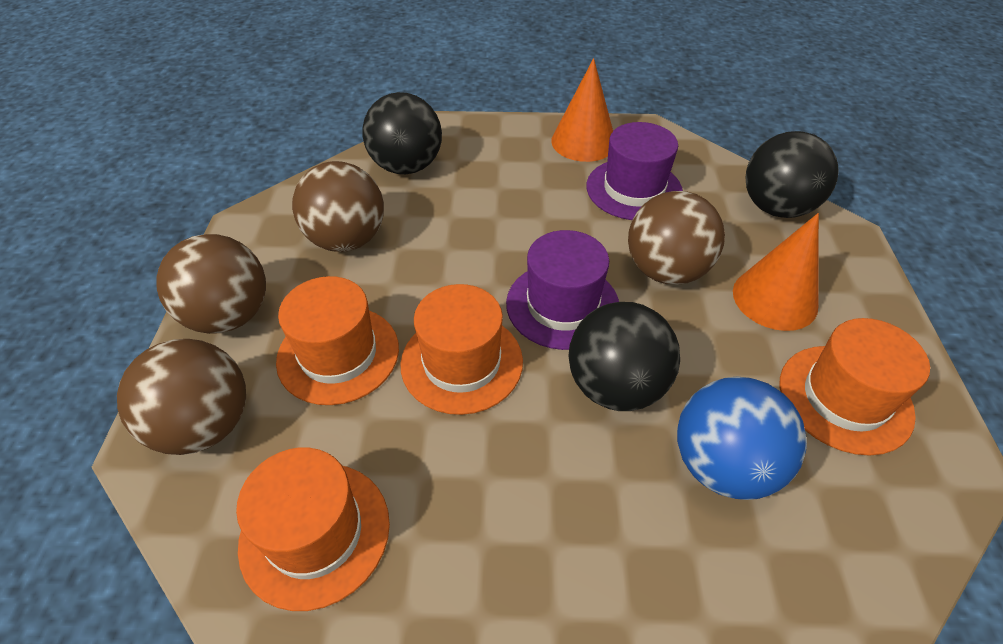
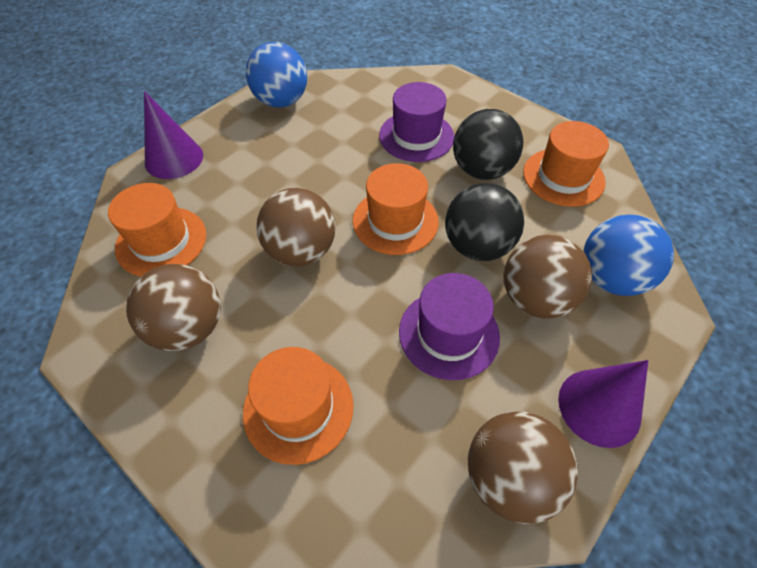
black ball: 3 -> 2
blue ball: 1 -> 2
orange cone: 2 -> 0
purple cone: 0 -> 2

